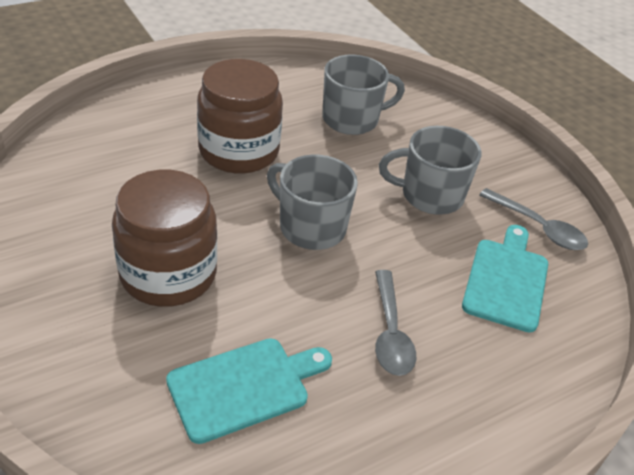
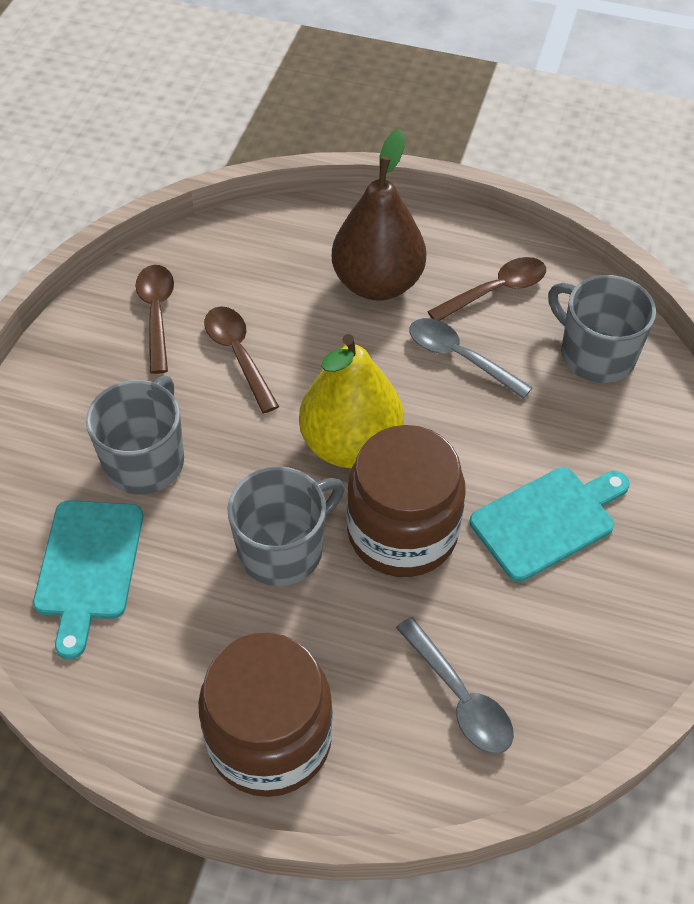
brown pear: 0 -> 1
brown spoon: 0 -> 3
yellow pear: 0 -> 1

